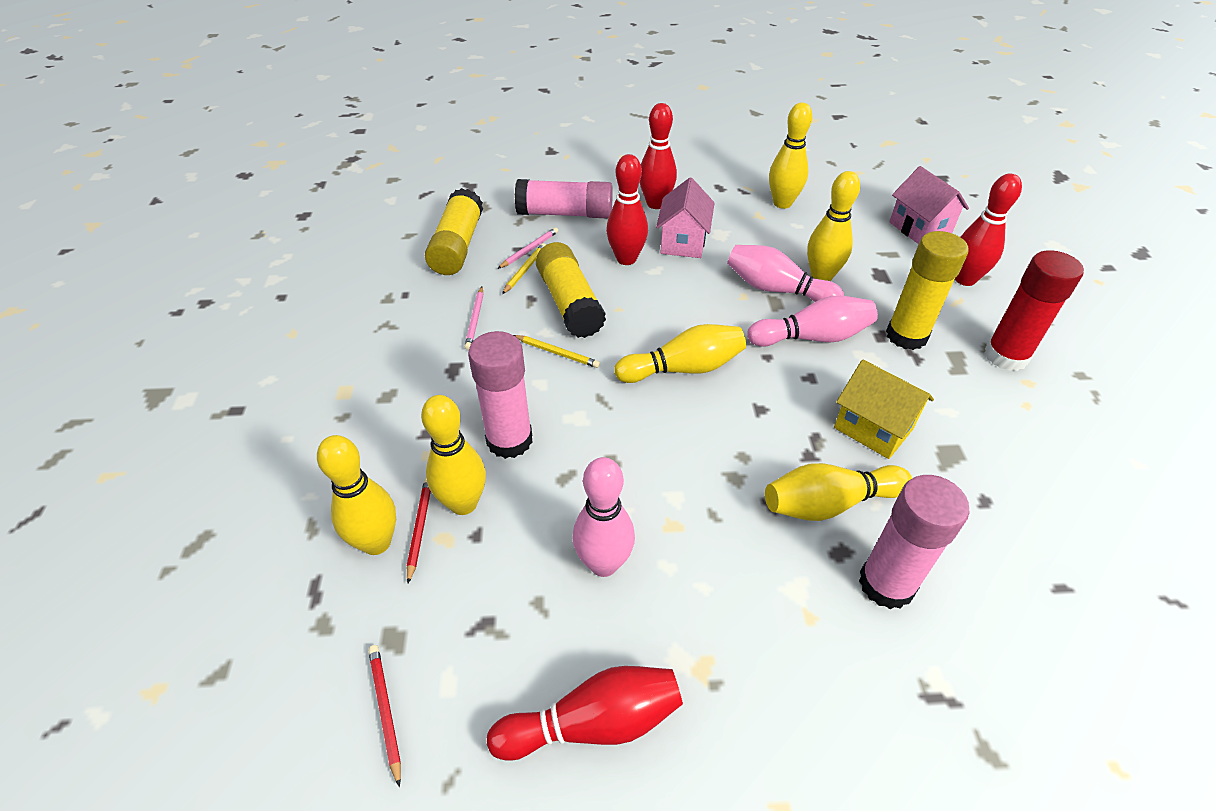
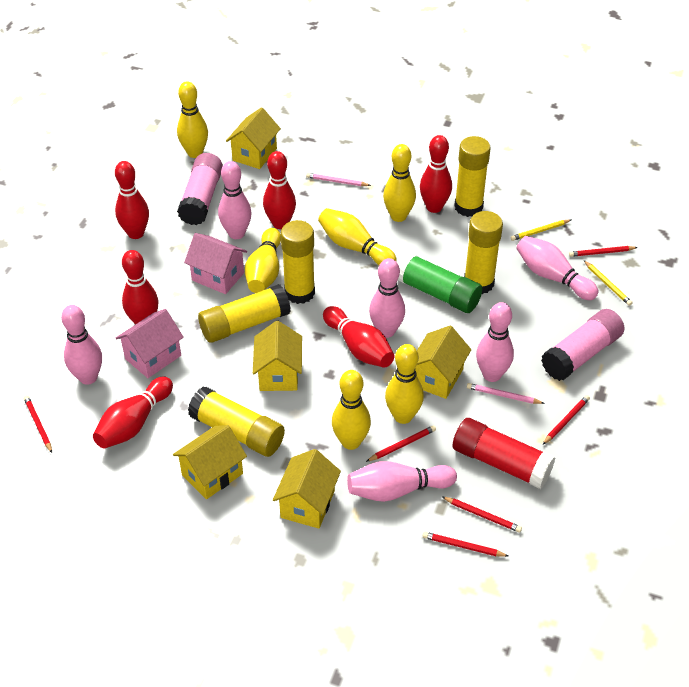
green glue stick: 0 -> 1
pink bowling pin: 3 -> 6
pink glue stick: 3 -> 2
red bowling pin: 4 -> 6
red pencil: 2 -> 6
yellow glue stick: 3 -> 5
yellow house: 1 -> 5

